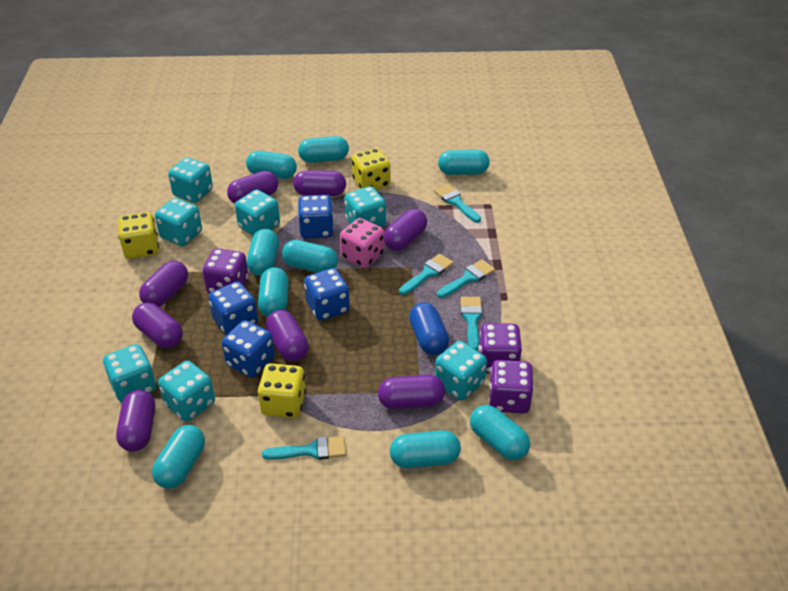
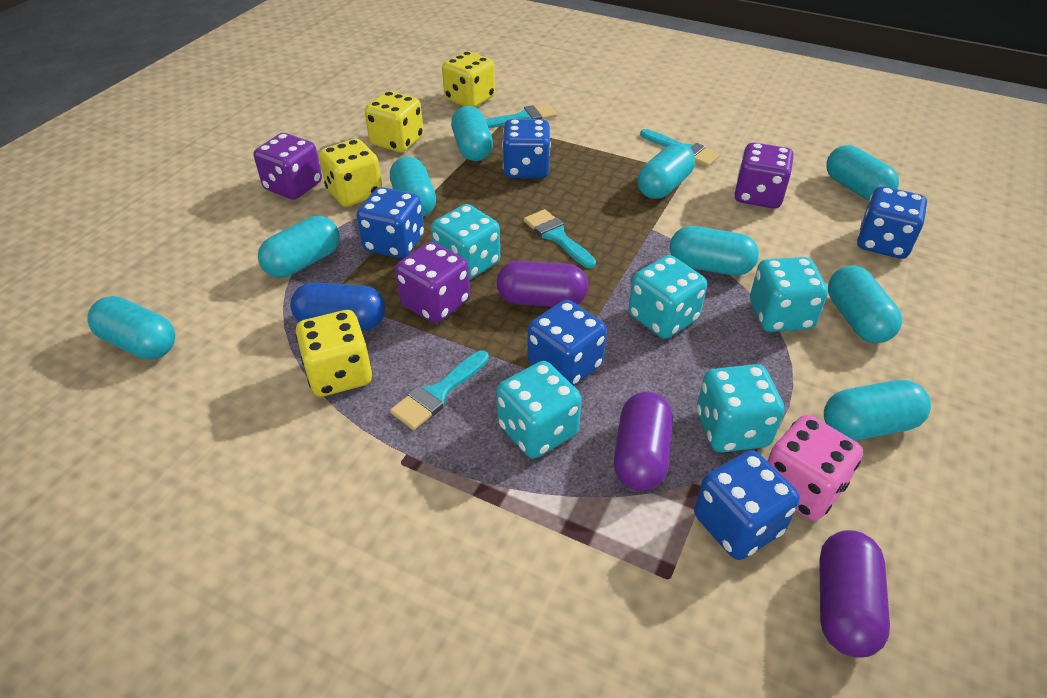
blue dice: 4 -> 5
purple capsule: 8 -> 3
turquoise brush: 5 -> 4
turquoise dice: 7 -> 5
yellow dice: 3 -> 4

